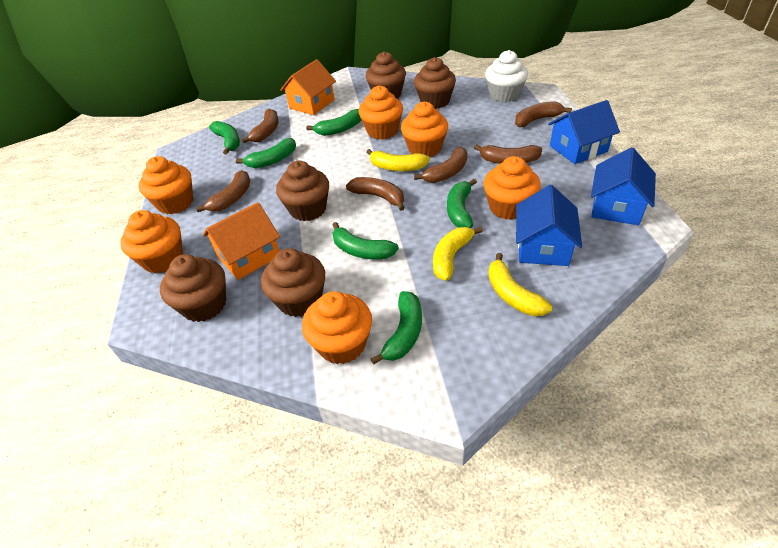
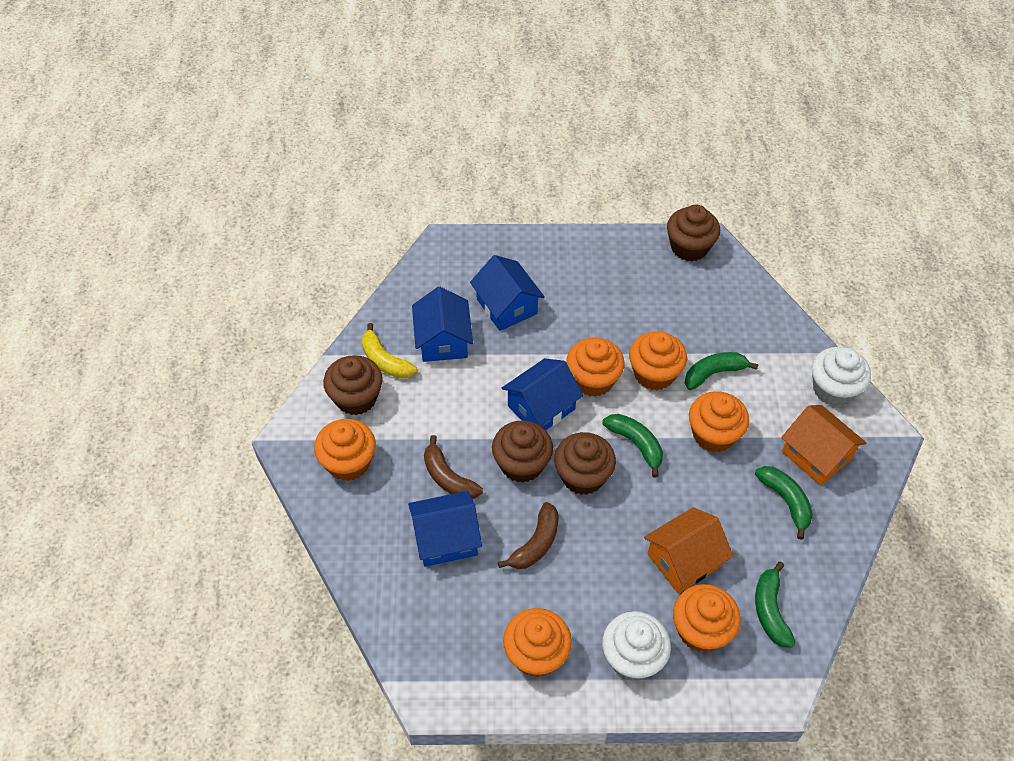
blue house: 3 -> 4
brown banana: 6 -> 2
brown cupcake: 5 -> 4
green banana: 6 -> 4
white cupcake: 1 -> 2
yellow banana: 3 -> 1

